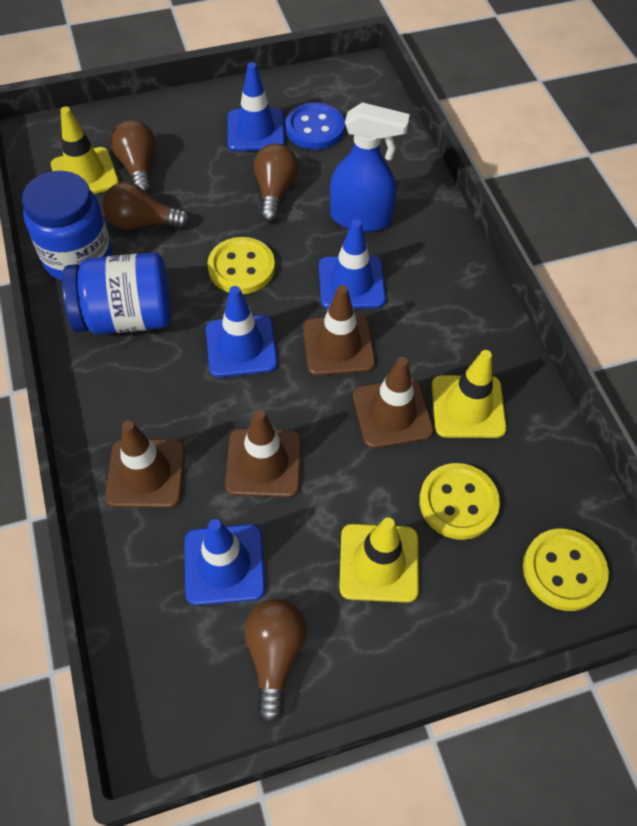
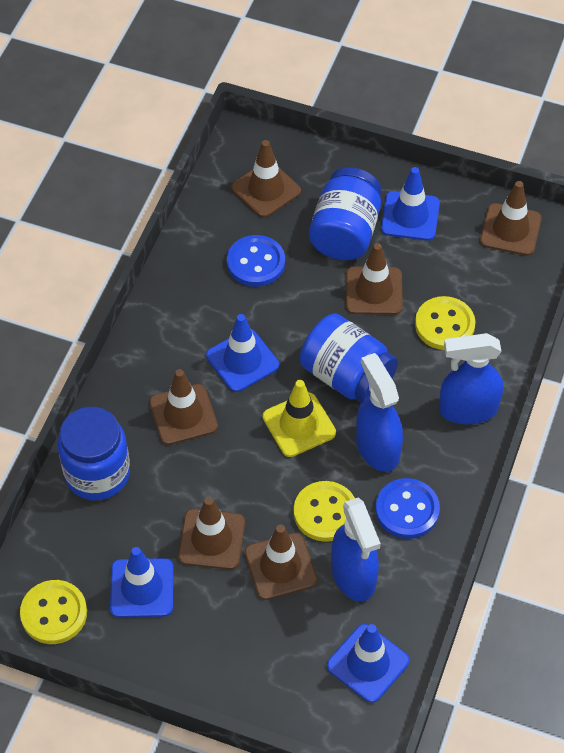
blue button: 1 -> 2
blue jar: 2 -> 3
blue spray bottle: 1 -> 3
brown light bulb: 4 -> 0
brown traffic cone: 4 -> 6
yellow traffic cone: 3 -> 1

